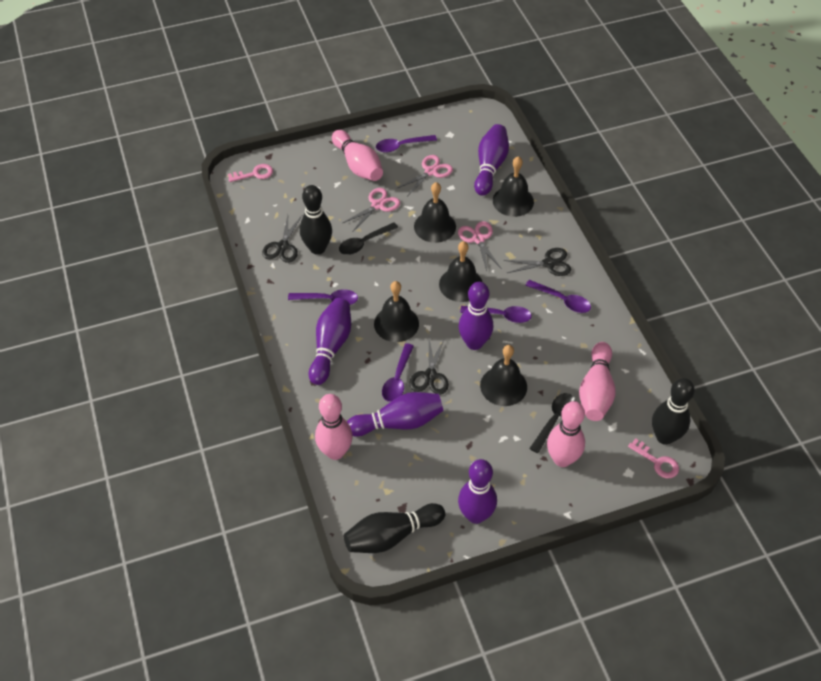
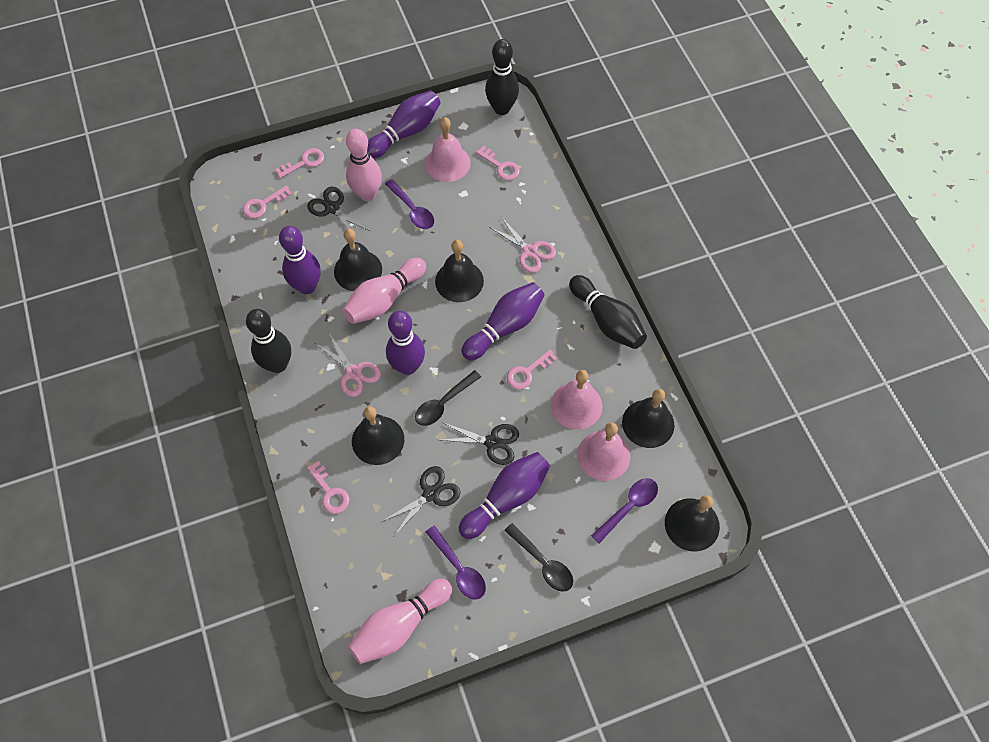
pink bell: 0 -> 3
pink bowling pin: 4 -> 3
pink key: 2 -> 5
pink scissors: 3 -> 2
purple spoon: 5 -> 3

